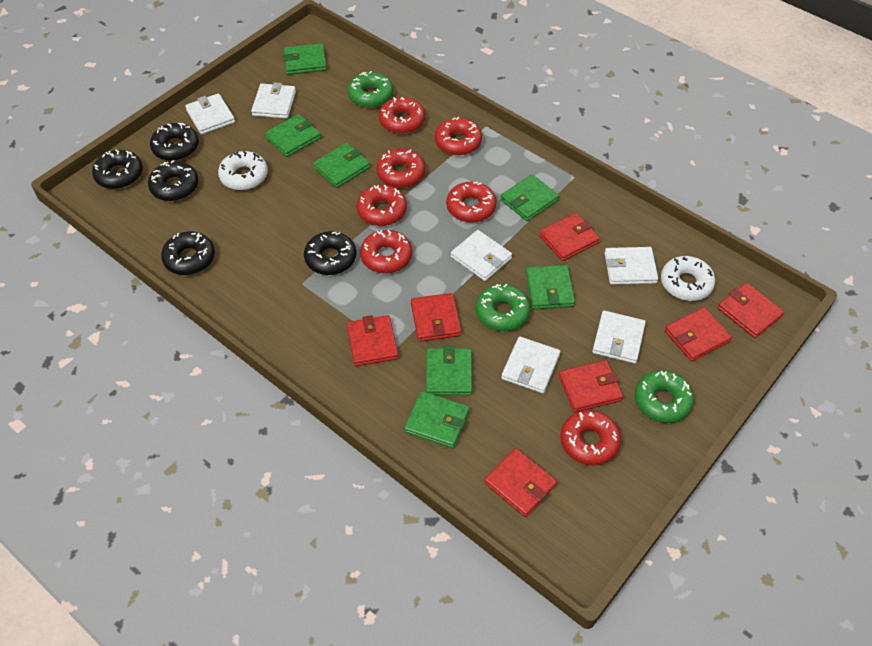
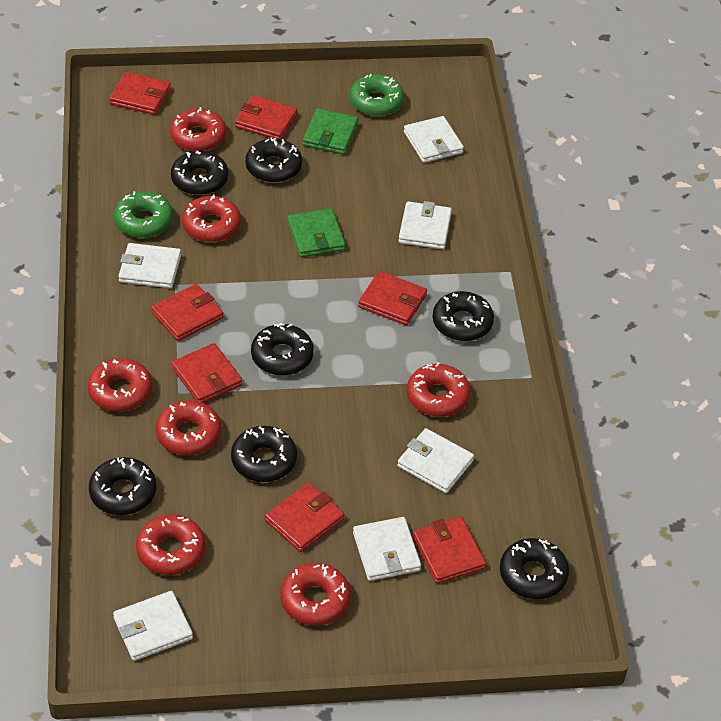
black donut: 5 -> 7
green donut: 3 -> 2
green wallet: 7 -> 2
white donut: 2 -> 0

